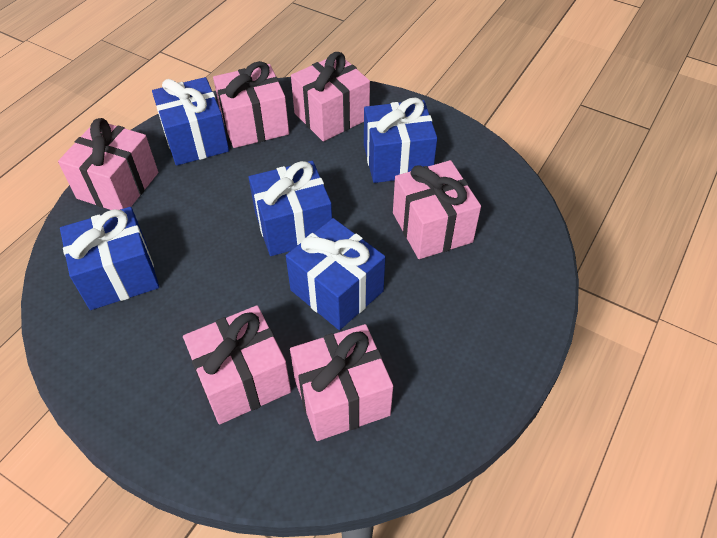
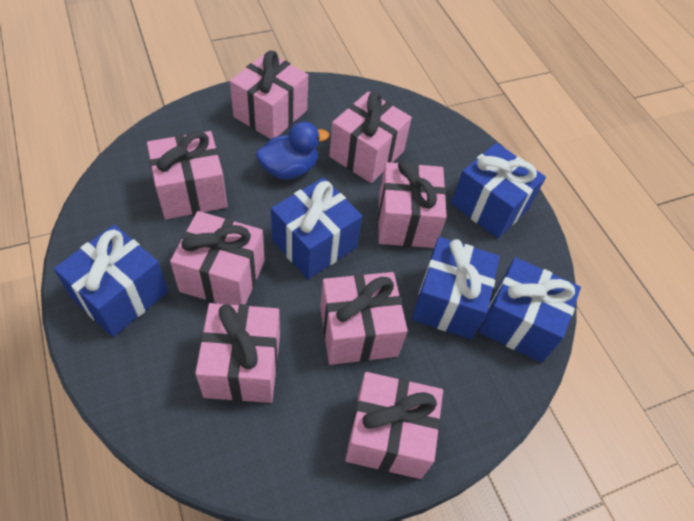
blue duck: 0 -> 1
pink gift: 6 -> 8

